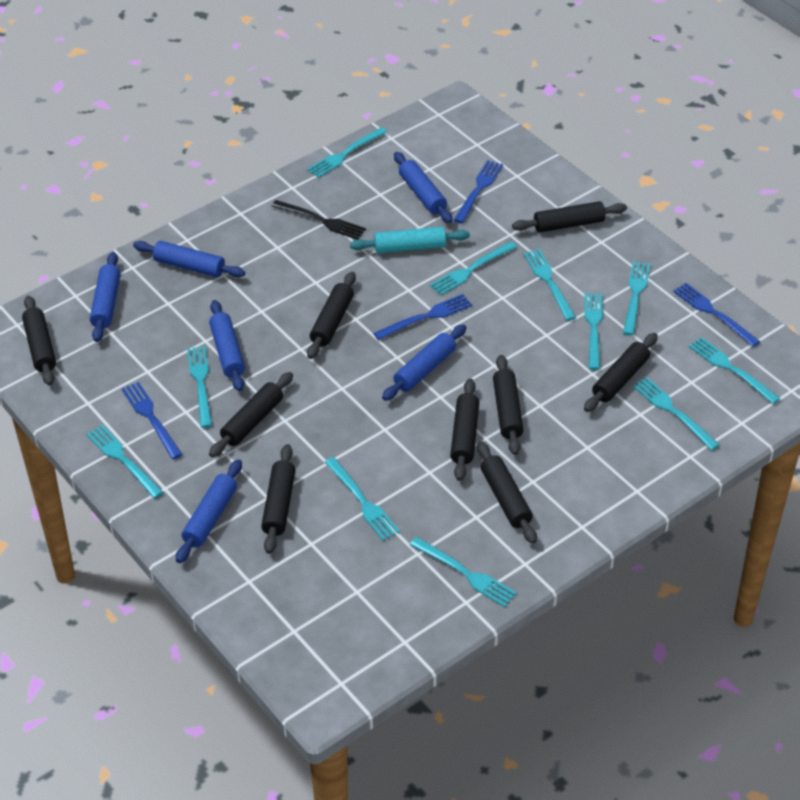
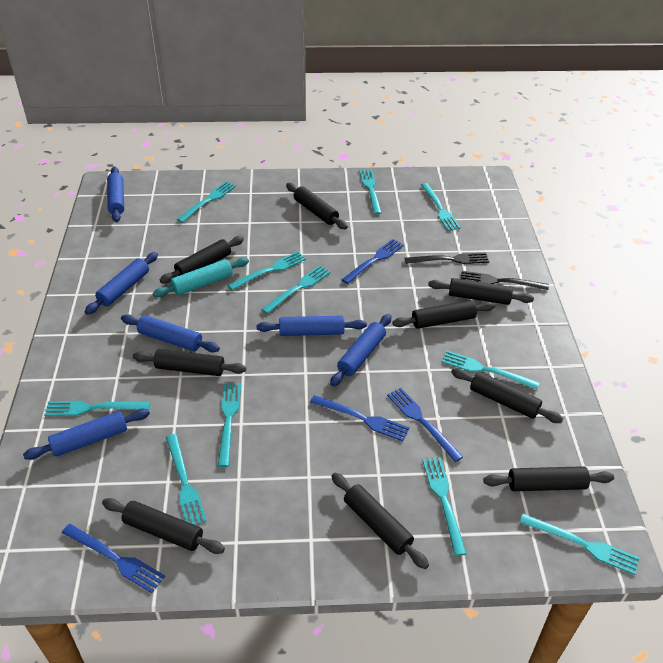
black fork: 1 -> 2

